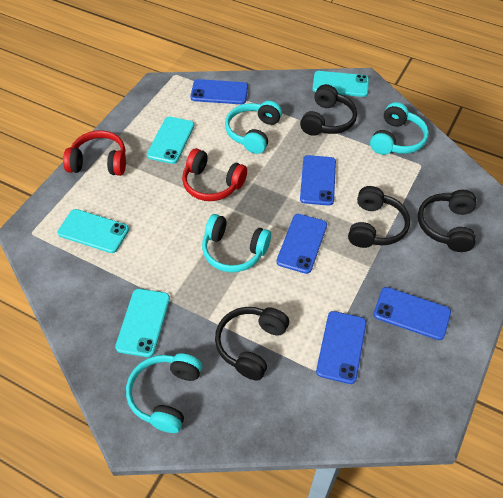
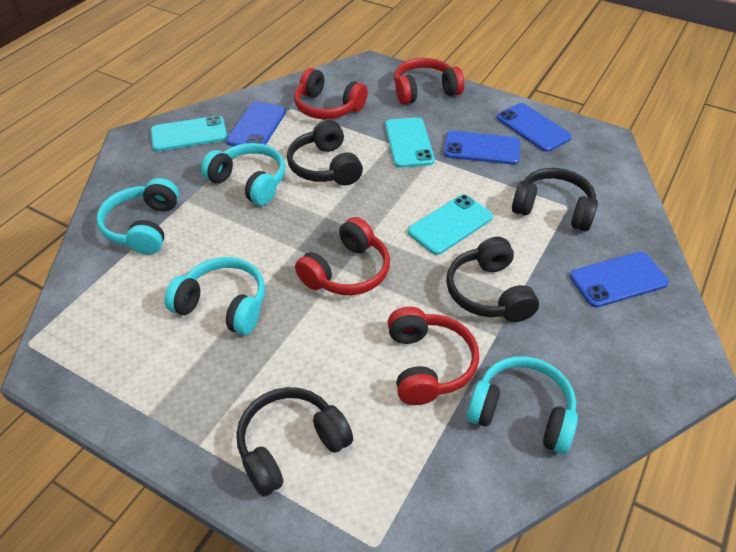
blue phone: 5 -> 4
red headphones: 2 -> 4
turquoise phone: 4 -> 3

